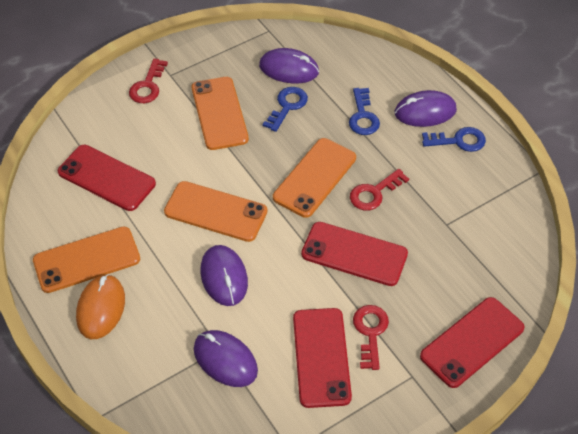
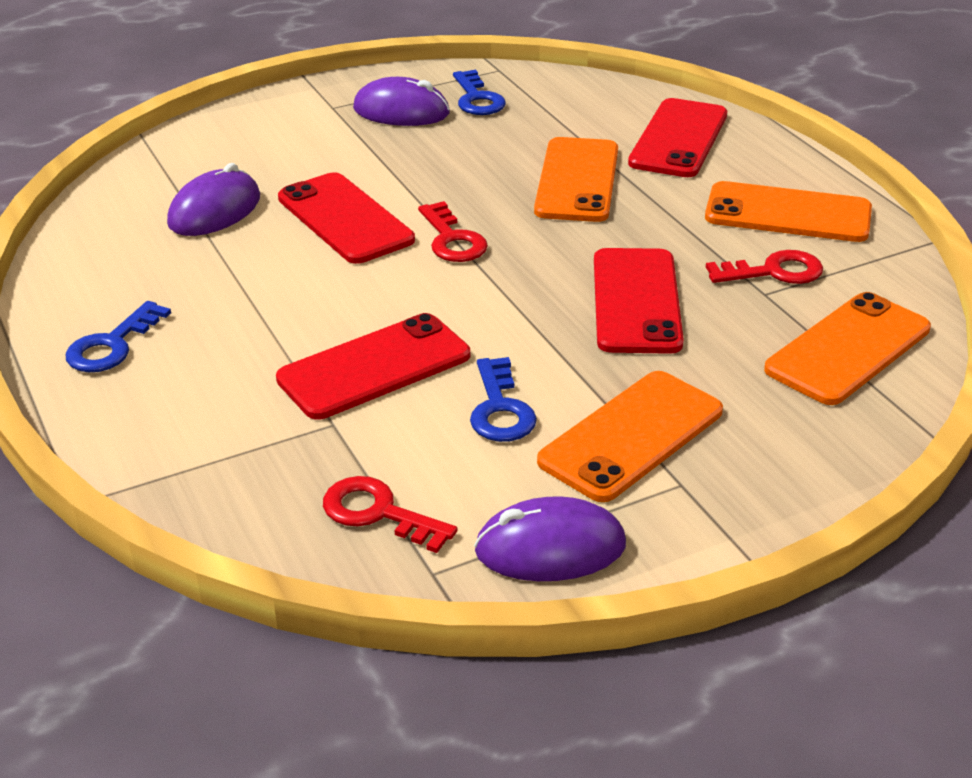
orange mouse: 1 -> 0
purple mouse: 4 -> 3

